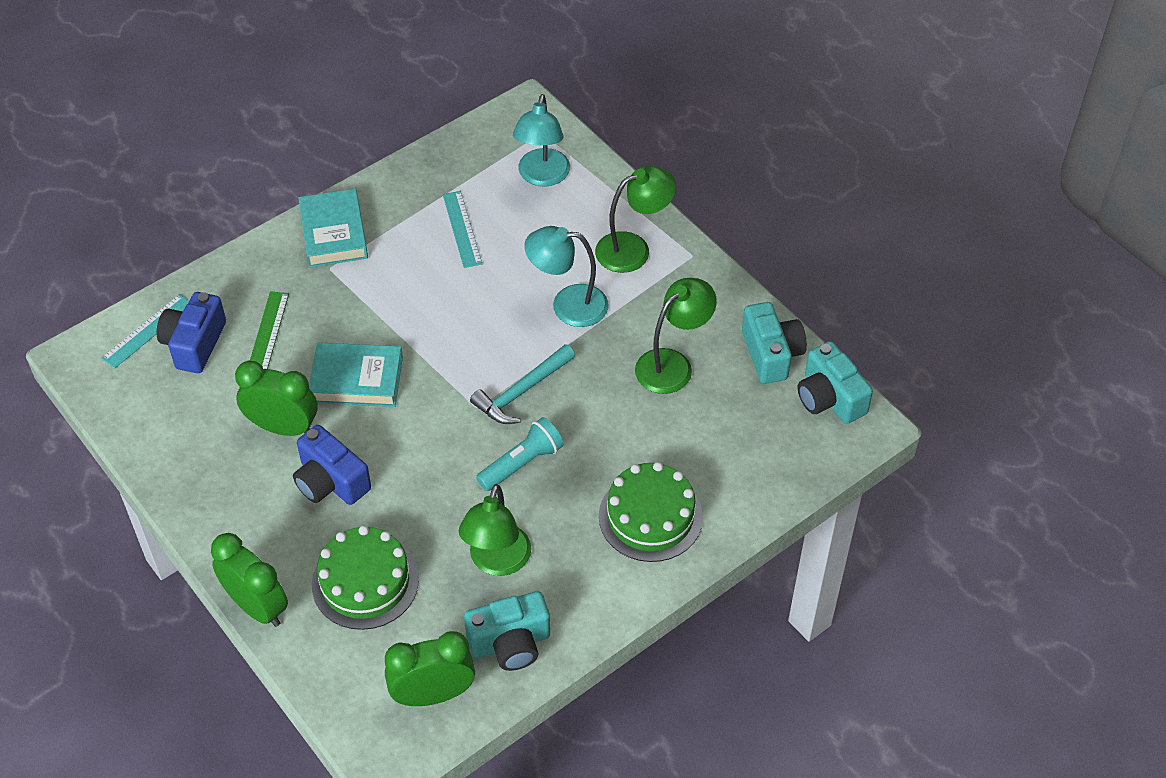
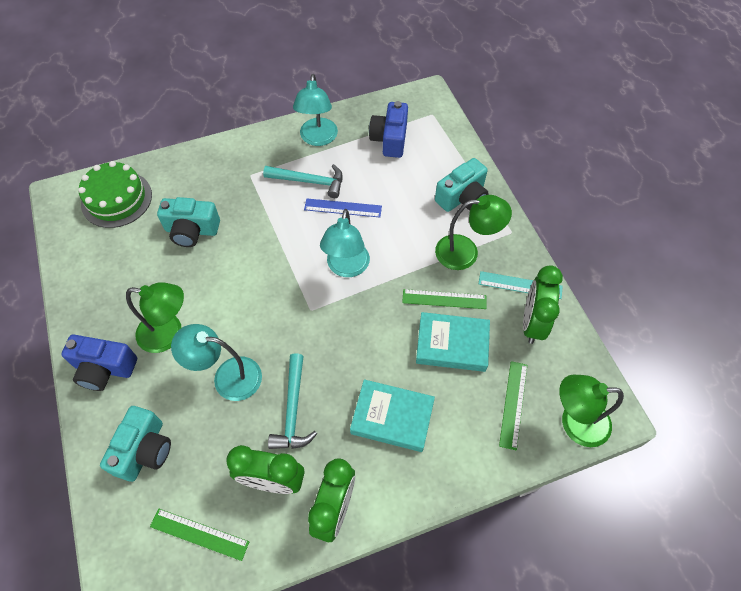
blue ruler: 0 -> 1
green cake: 2 -> 1
green ruler: 1 -> 3
turquoise flashlight: 1 -> 0
turquoise hammer: 1 -> 2
turquoise lamp: 2 -> 3
turquoise ruler: 2 -> 1

